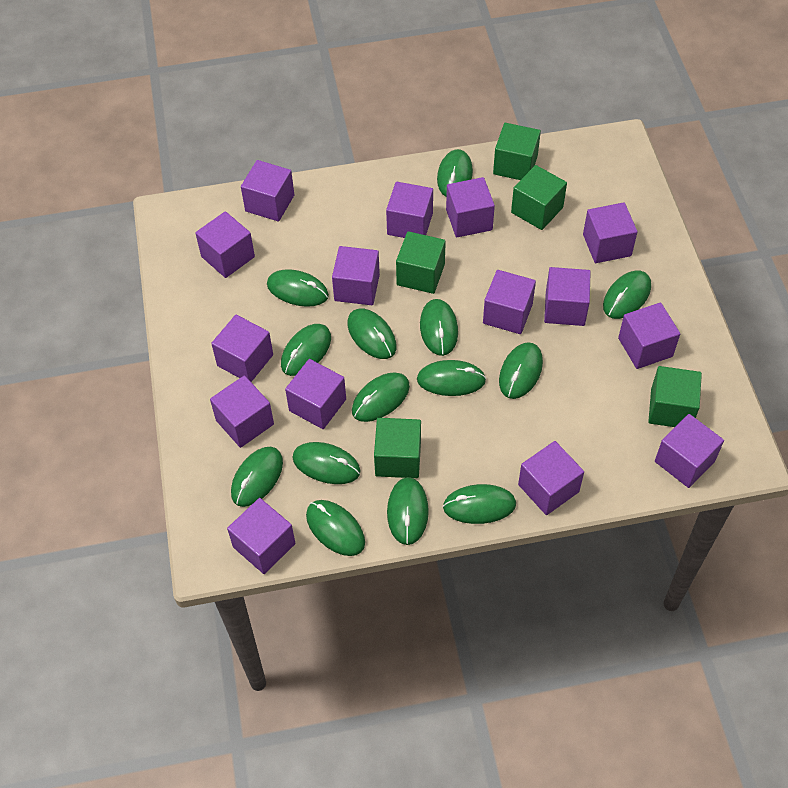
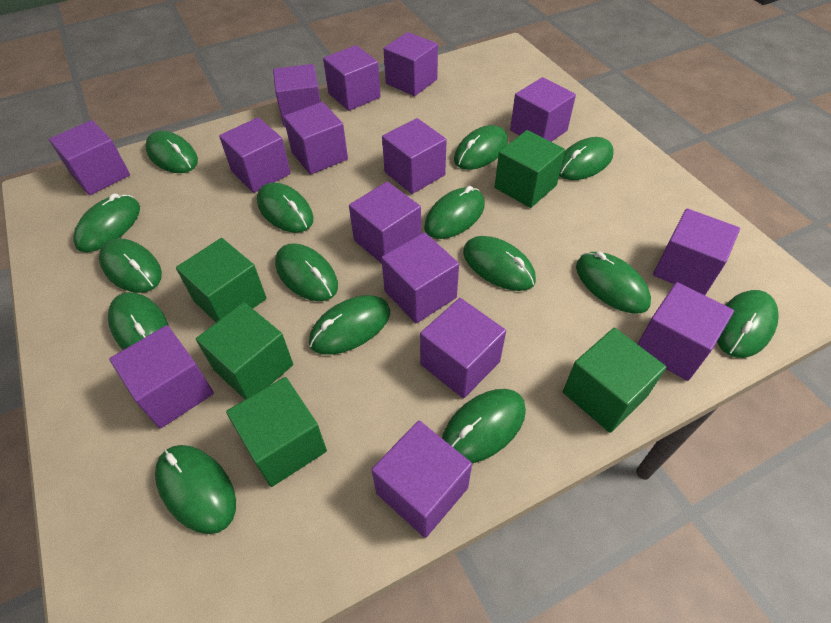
green mouse: 14 -> 15

